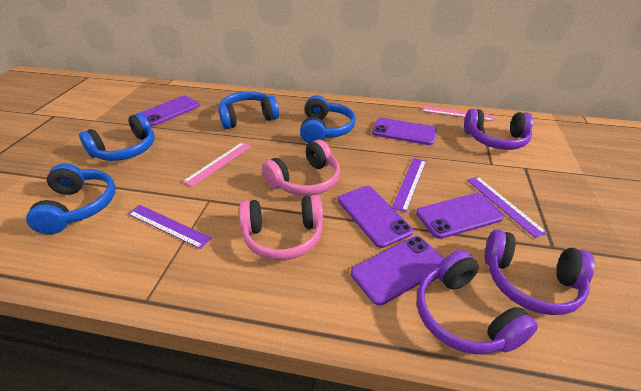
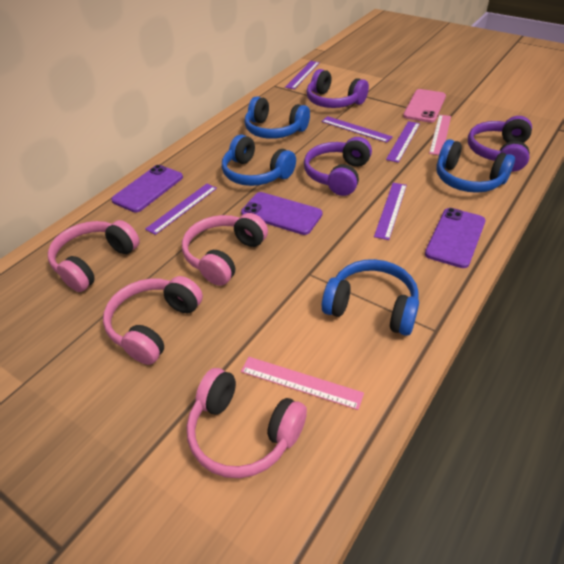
pink headphones: 2 -> 4
pink phone: 0 -> 1
purple phone: 5 -> 3
purple ruler: 3 -> 5

